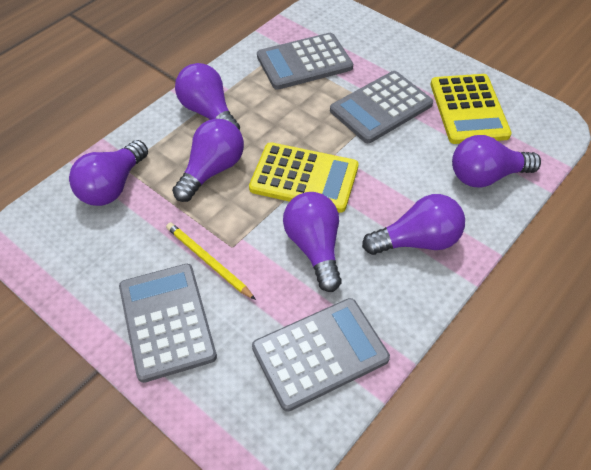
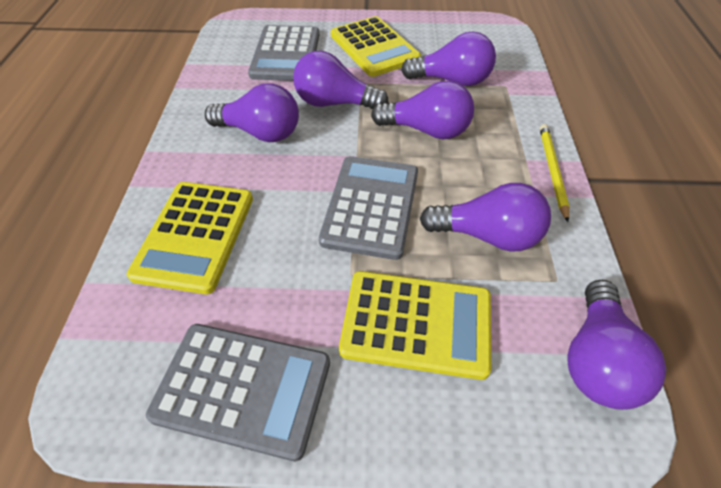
grey calculator: 4 -> 3
yellow calculator: 2 -> 3

